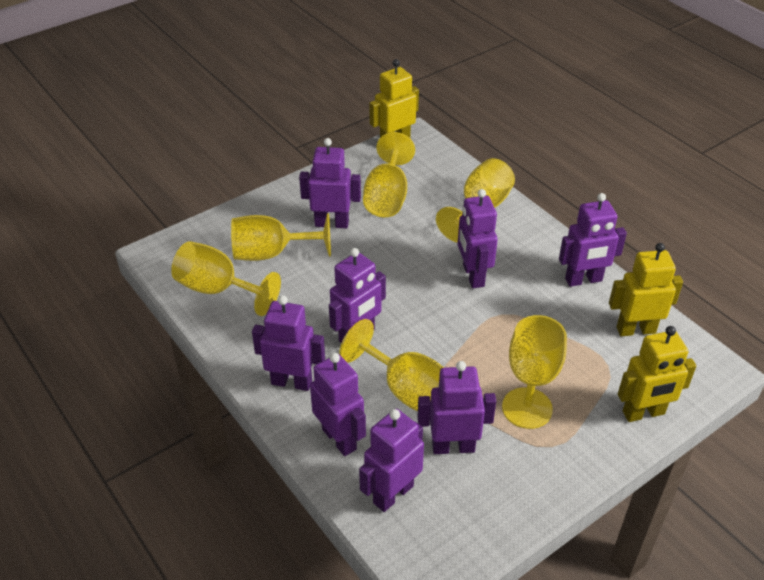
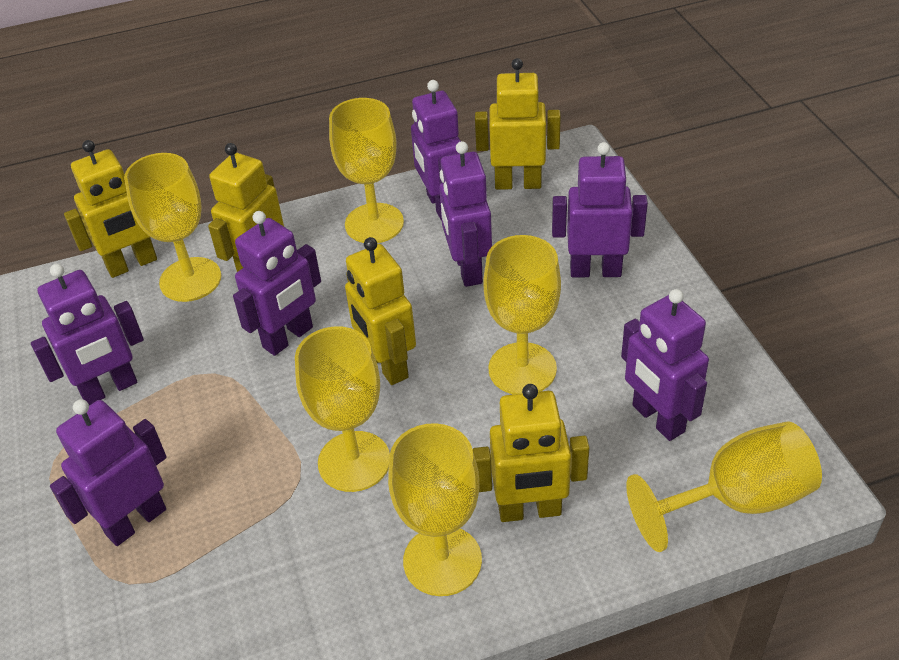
purple robot: 8 -> 7
yellow robot: 3 -> 5

